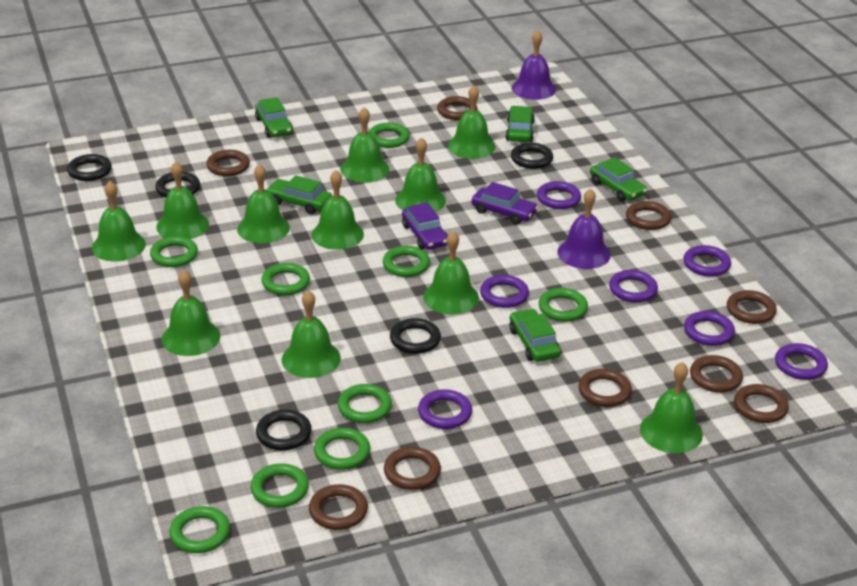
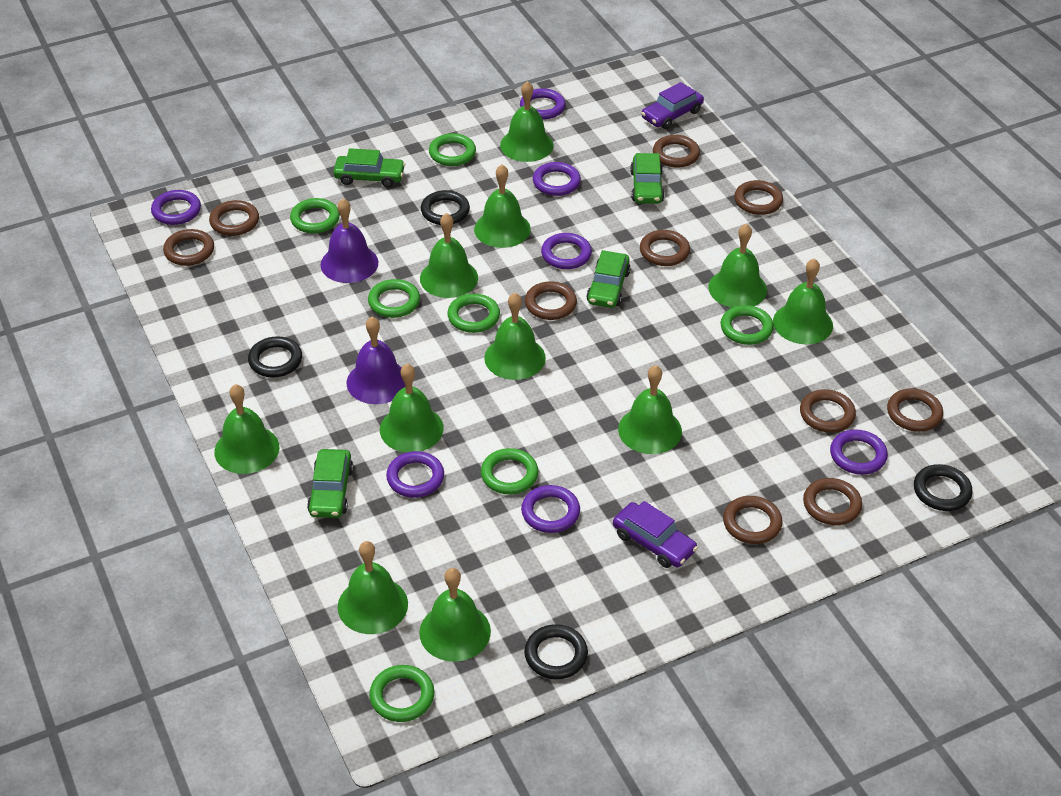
black ring: 5 -> 4
brown ring: 9 -> 10
green car: 5 -> 4
green ring: 9 -> 7

